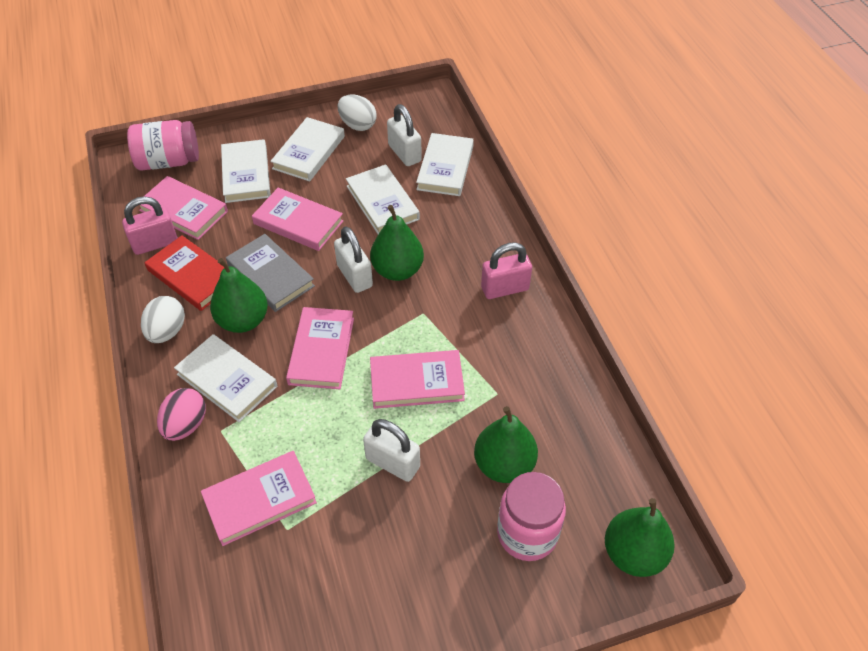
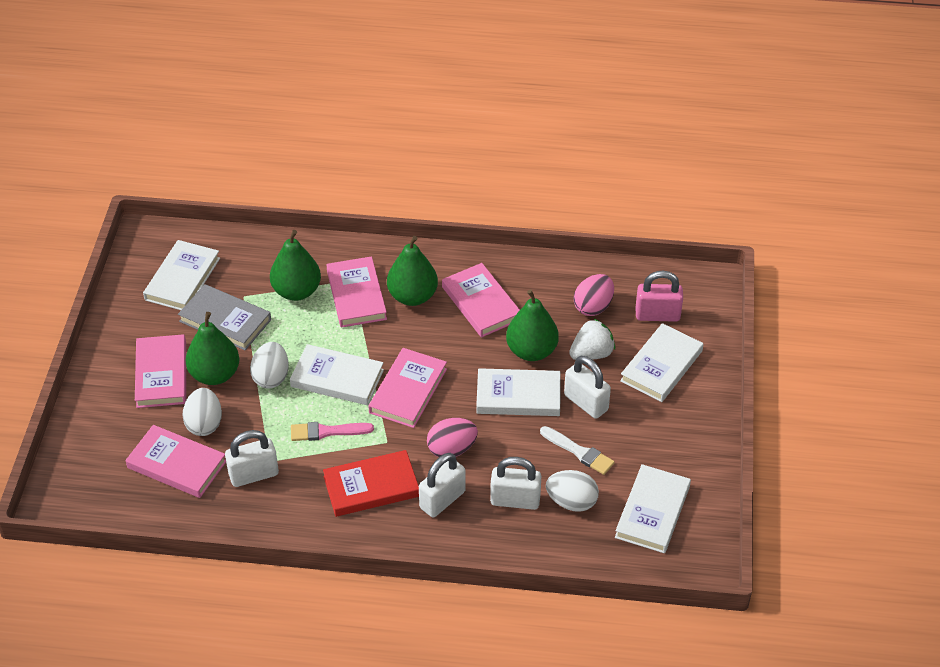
pink brush: 0 -> 1
pink egg: 1 -> 2
pink jar: 2 -> 0
pink padlock: 2 -> 1
white brush: 0 -> 1
white egg: 2 -> 3
white padlock: 3 -> 4
white strawberry: 0 -> 1

